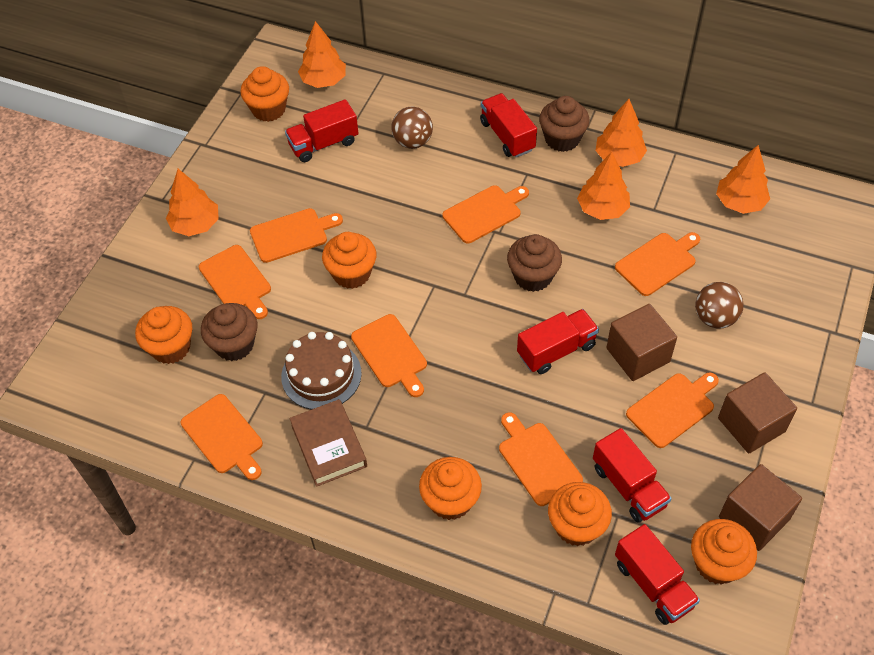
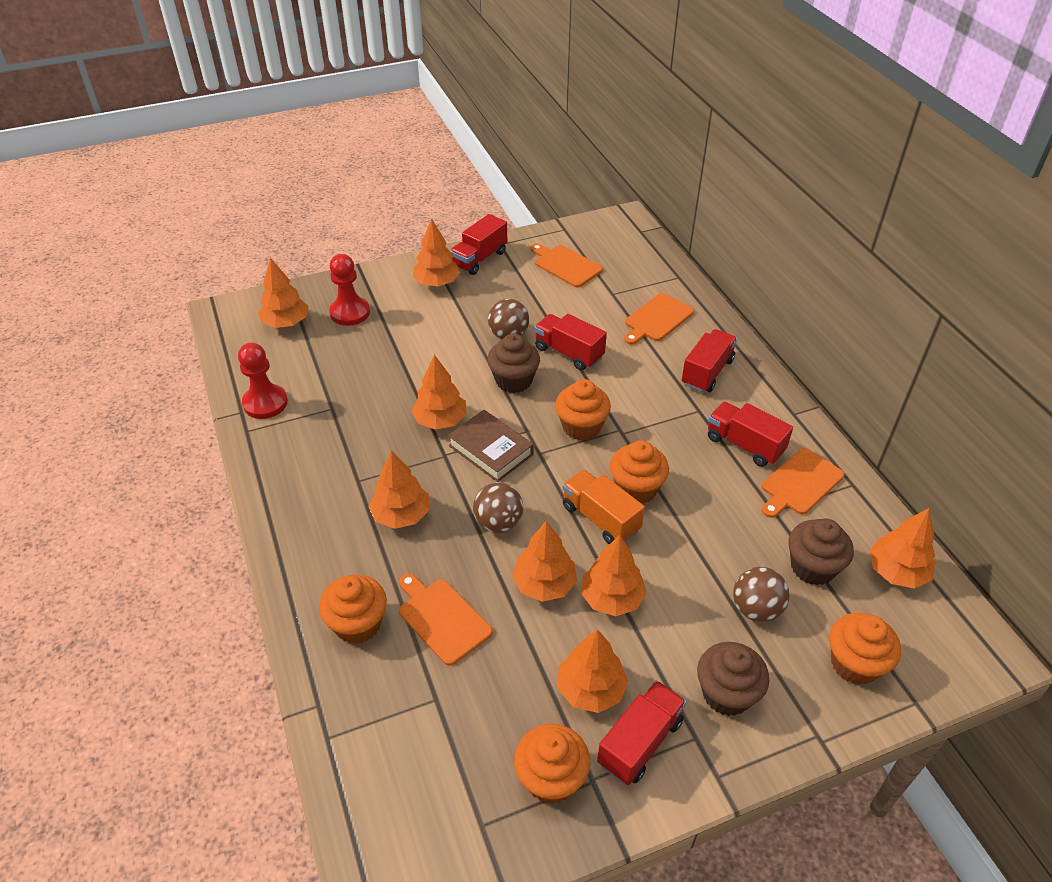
brown ball: 2 -> 3
brown cake: 1 -> 0
brown cube: 3 -> 0
orange cupcake: 6 -> 5
orange cutting board: 8 -> 4
orange tree: 5 -> 8
orange truck: 0 -> 1
red pawn: 0 -> 2

